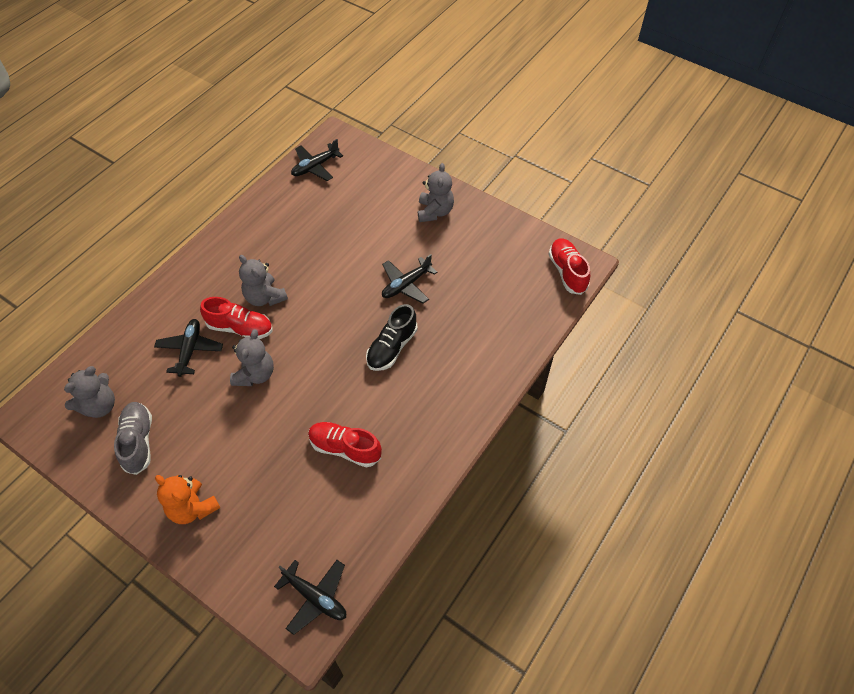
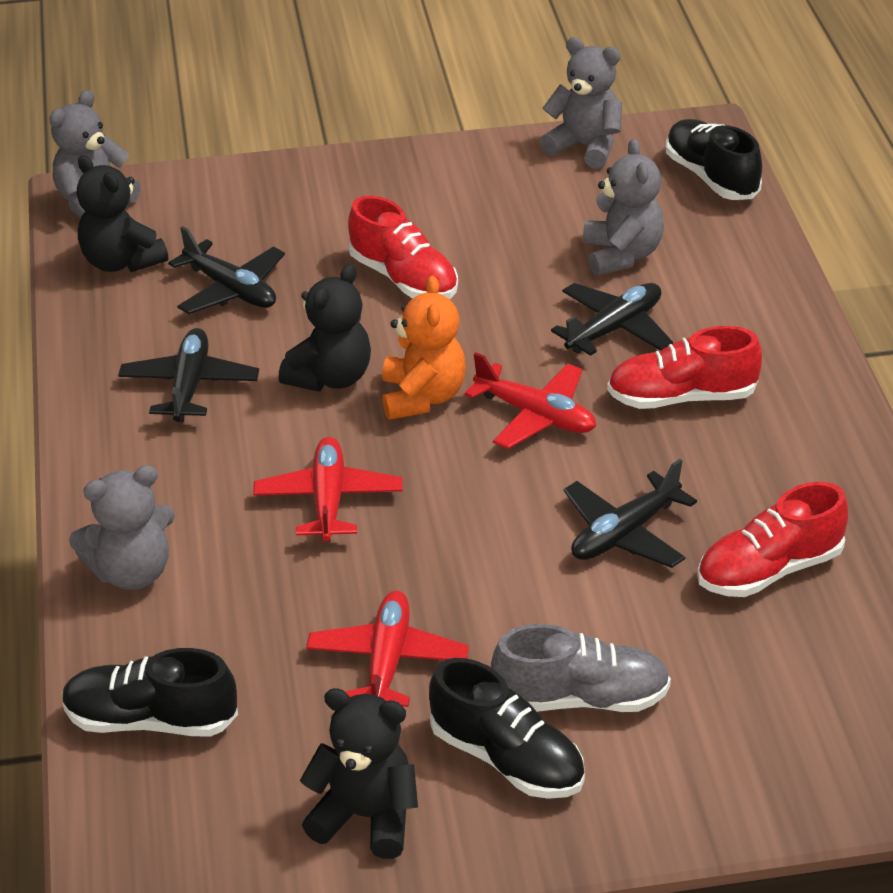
black shoe: 1 -> 3
black teddy bear: 0 -> 3
red plane: 0 -> 3

